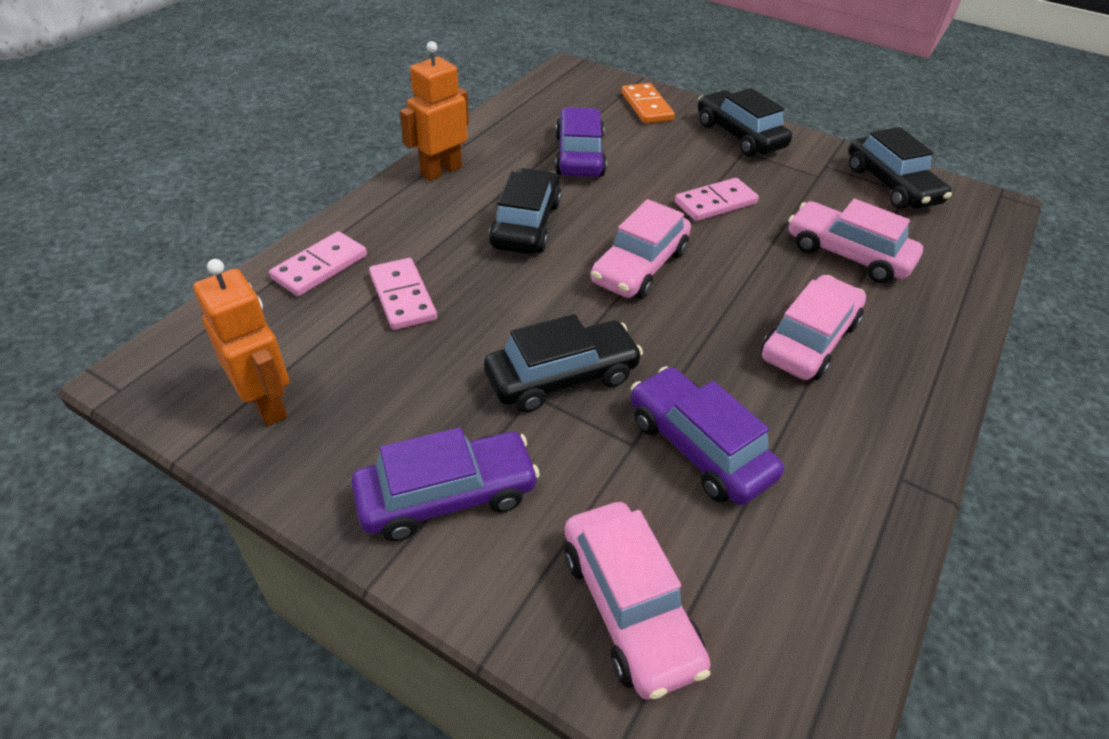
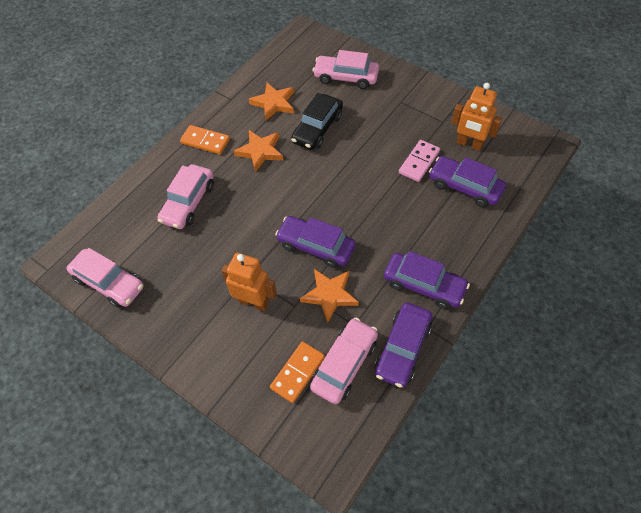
black car: 4 -> 1
orange domino: 1 -> 2
orange star: 0 -> 3
pink domino: 3 -> 1
purple car: 3 -> 4

